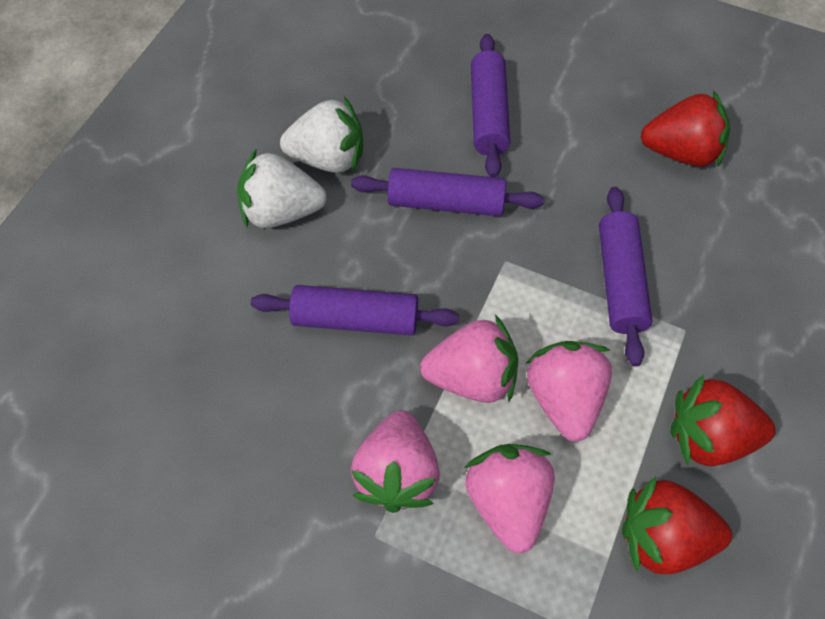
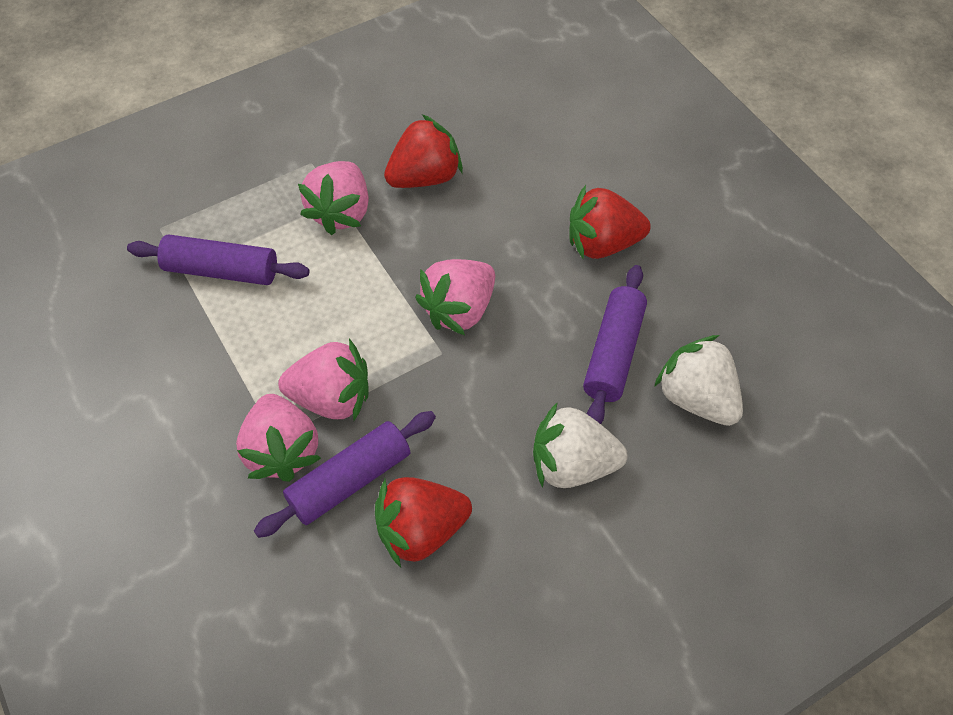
purple rolling pin: 4 -> 3

